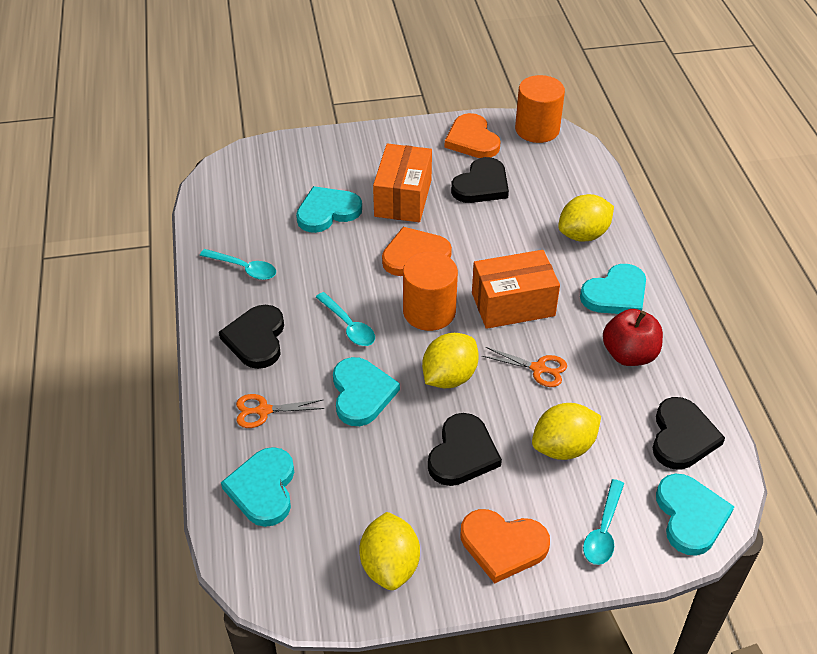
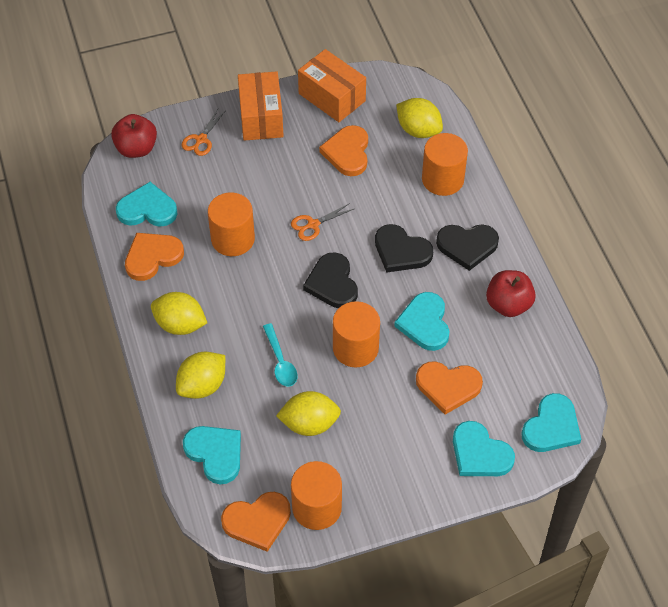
black heart: 4 -> 3
orange cylinder: 2 -> 4
orange heart: 3 -> 4
red apple: 1 -> 2
turquoise spoon: 3 -> 1

